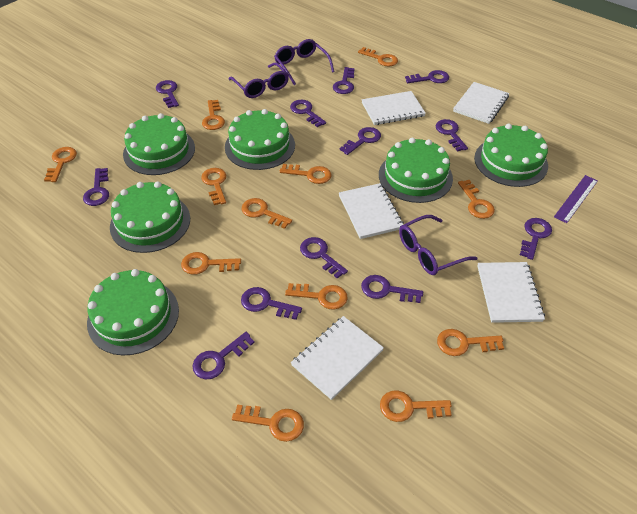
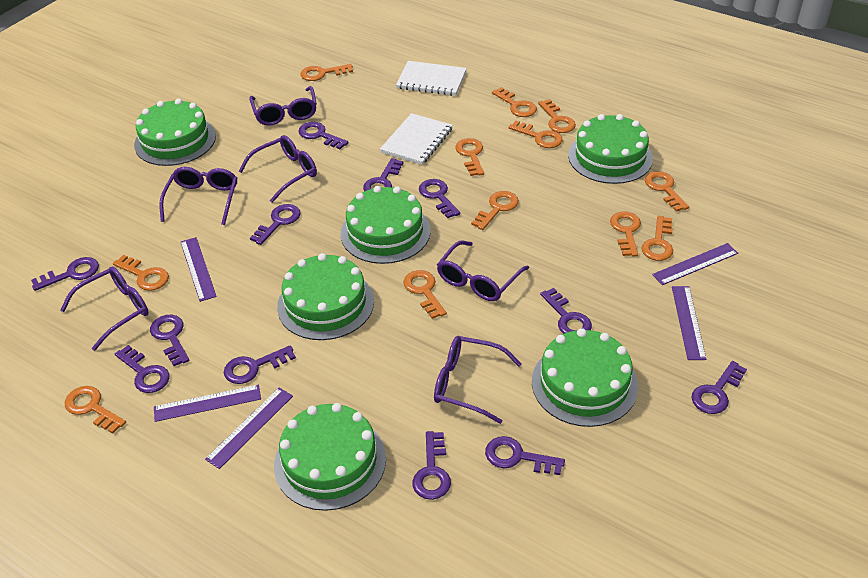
purple glasses: 3 -> 6
purple ruler: 1 -> 5
white notebook: 5 -> 2

